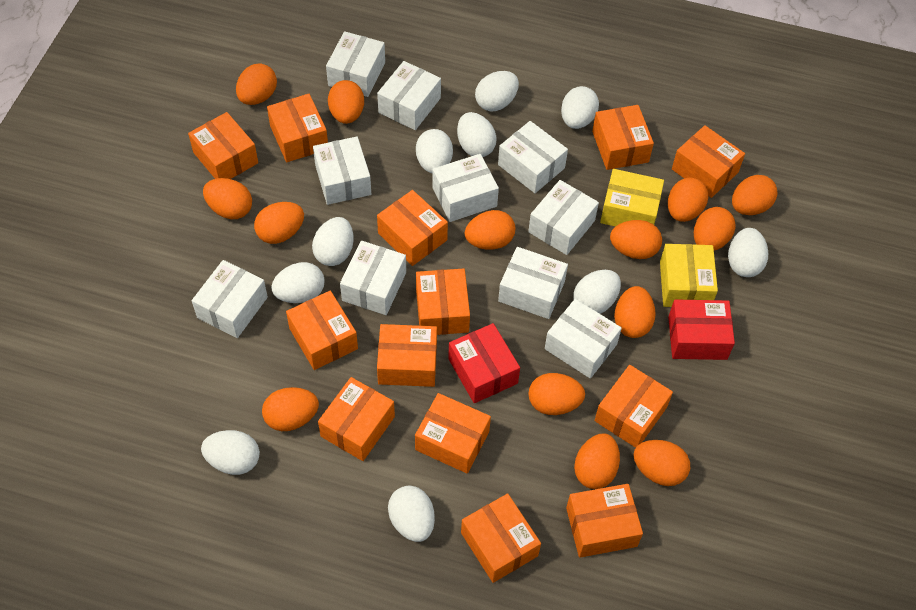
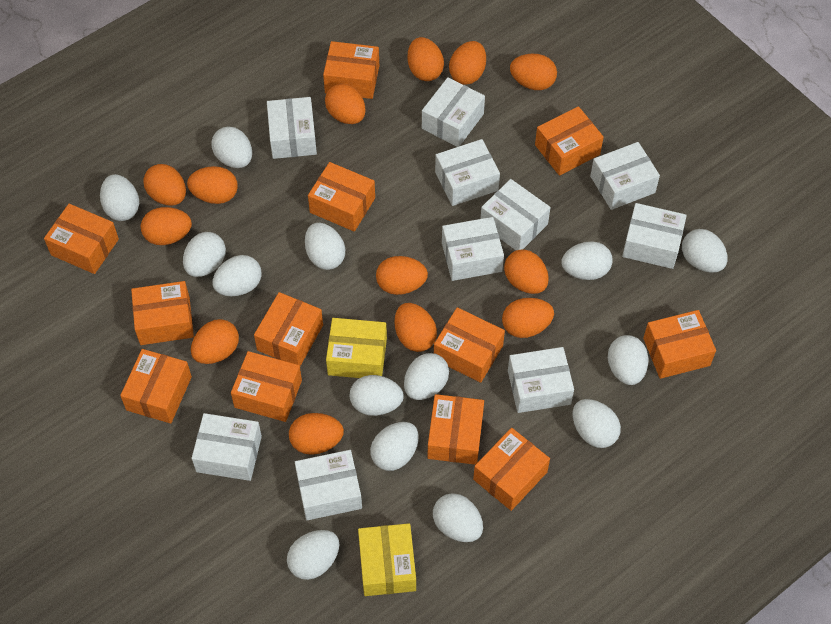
orange box: 13 -> 12
orange egg: 14 -> 13
red box: 2 -> 0
white egg: 10 -> 14

